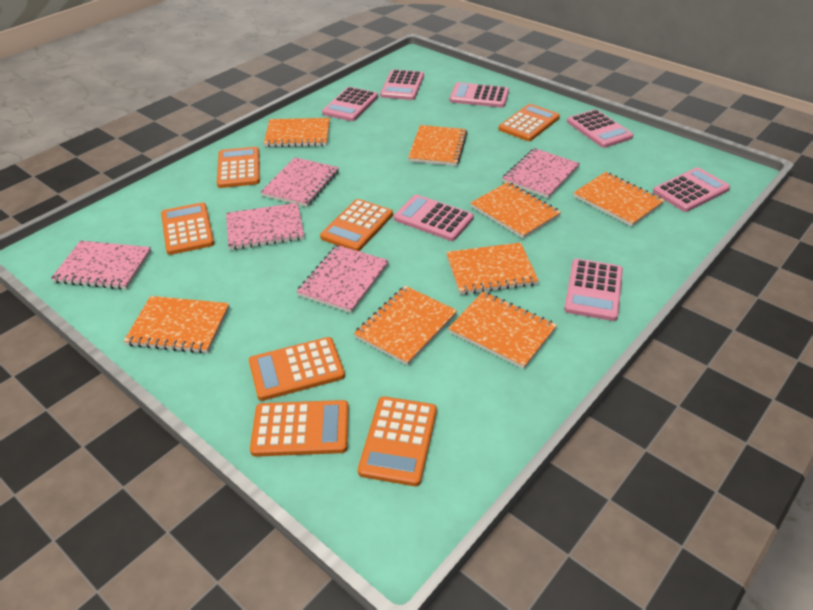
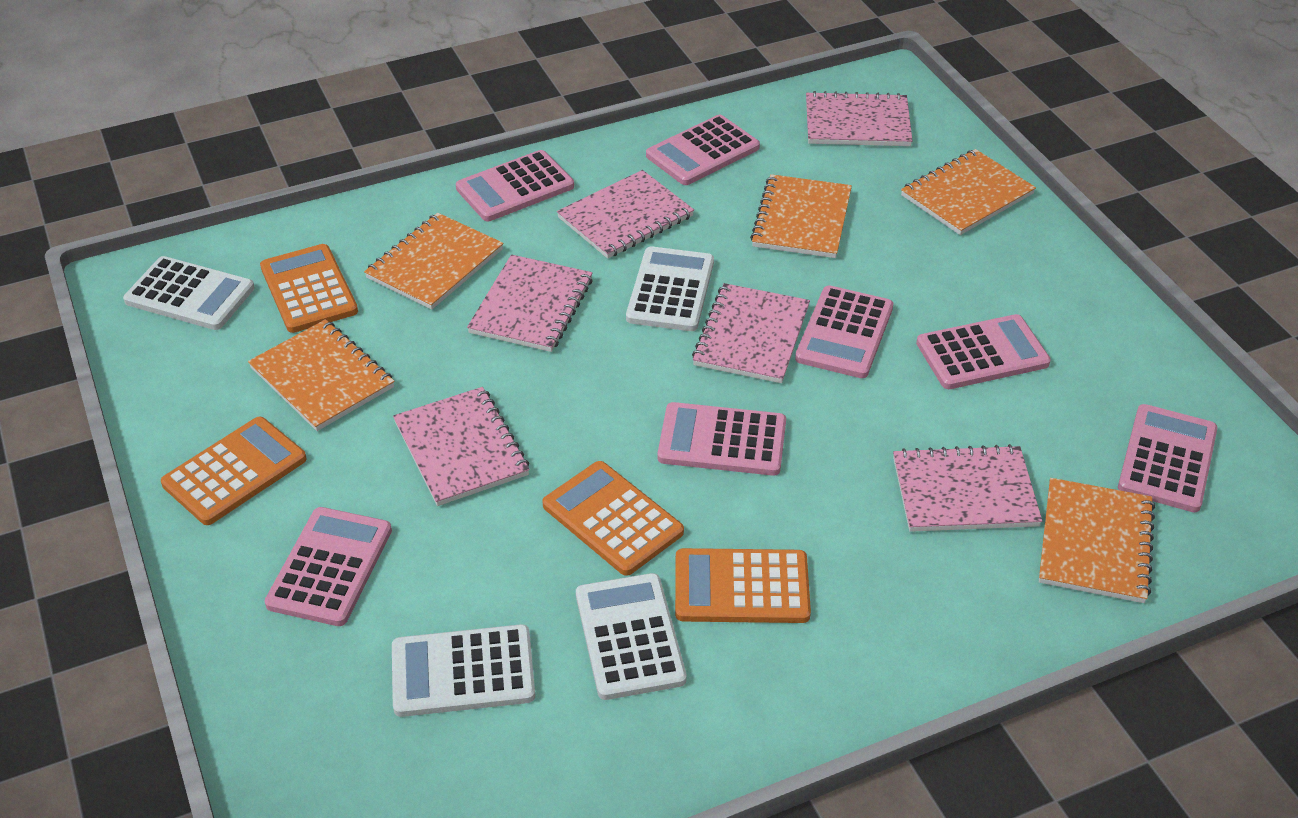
orange calculator: 7 -> 4
orange notebook: 8 -> 5
pink notebook: 5 -> 6
white calculator: 0 -> 4

